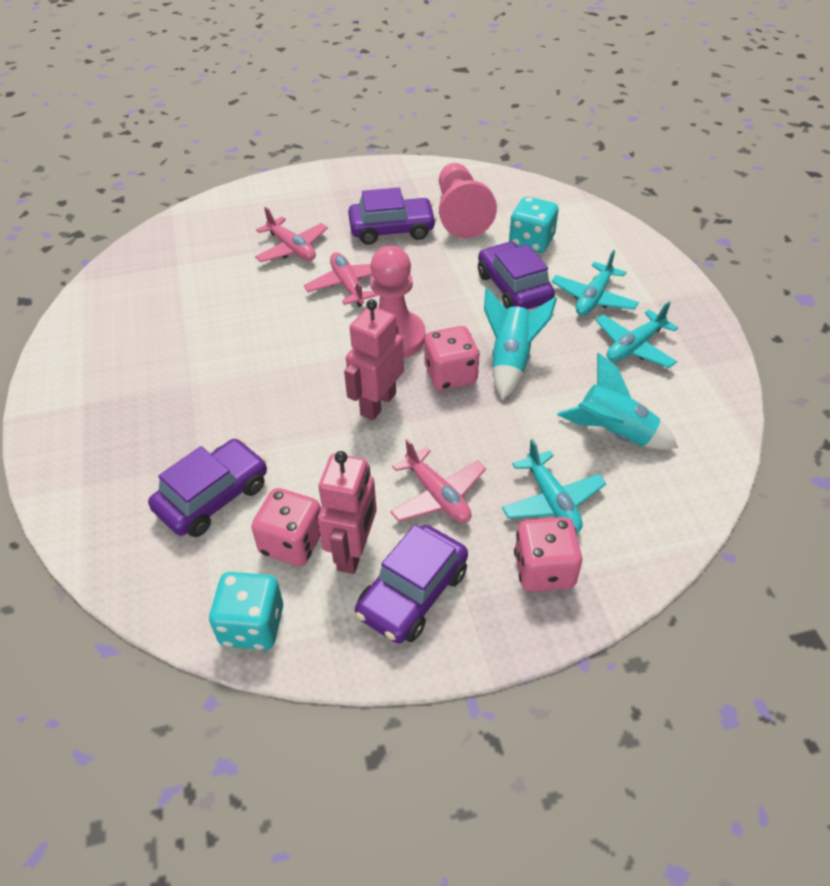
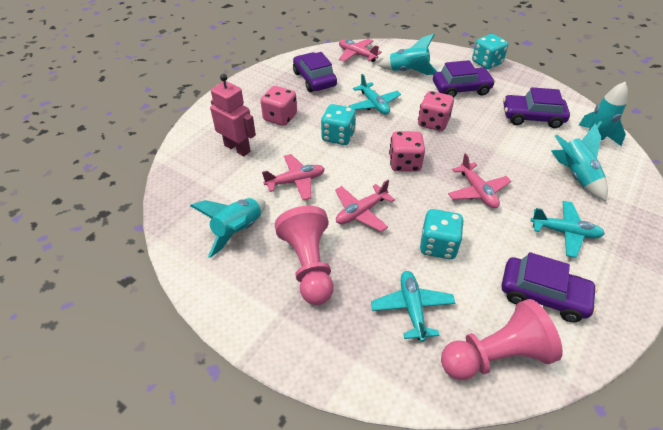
pink plane: 3 -> 4
pink robot: 2 -> 1
turquoise dice: 2 -> 3
turquoise rocket: 2 -> 4

